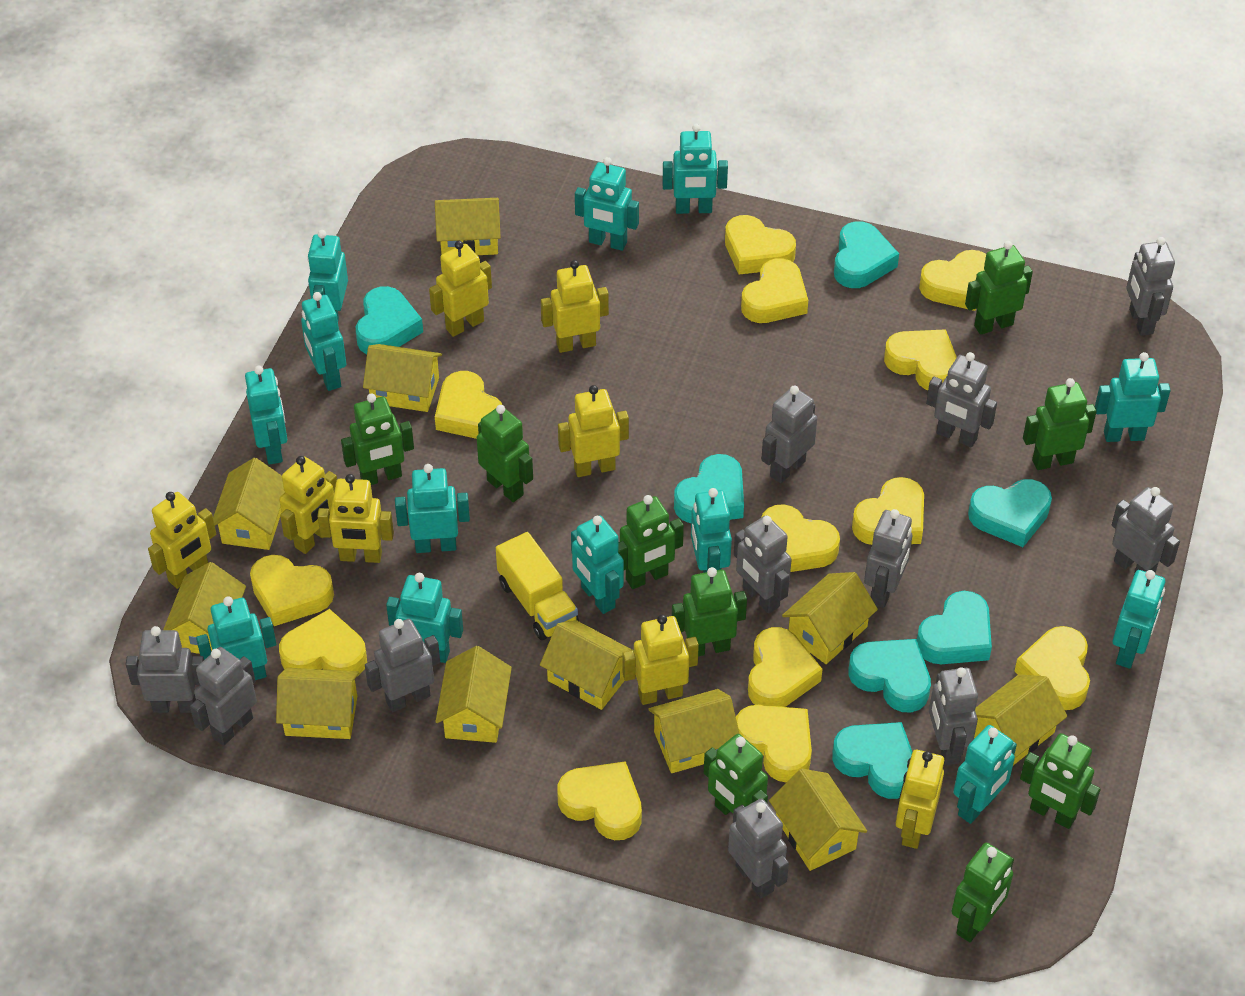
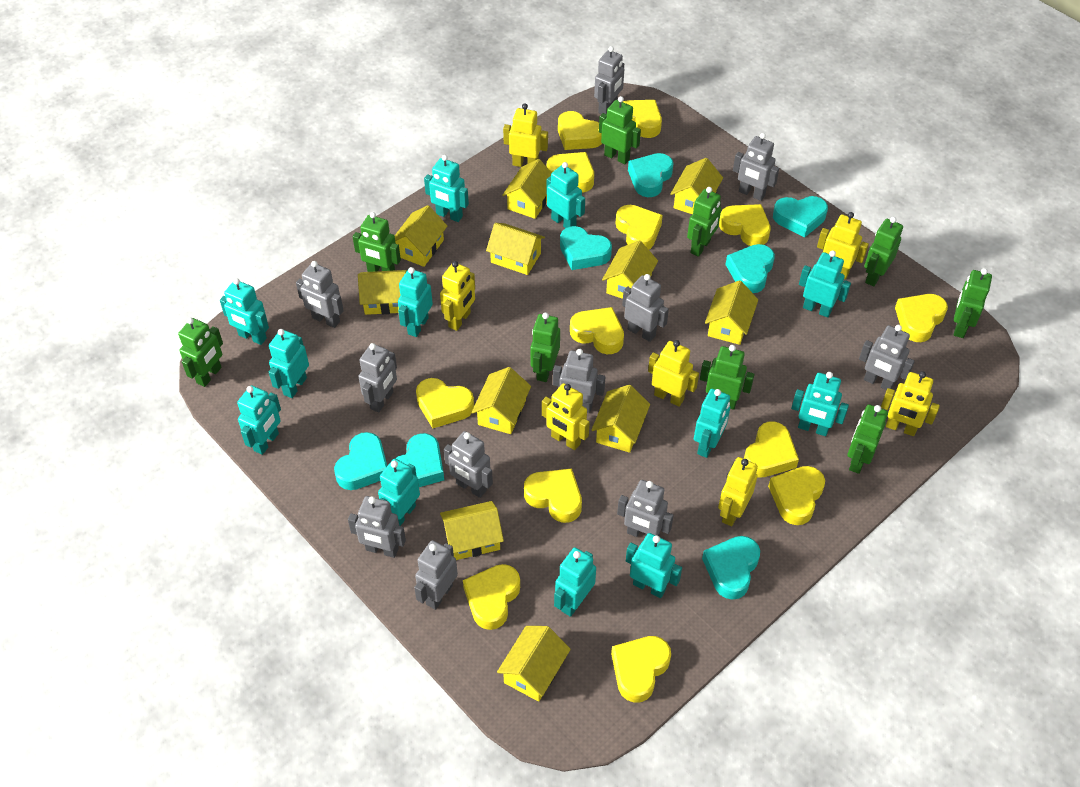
turquoise robot: 13 -> 12
yellow robot: 8 -> 7
yellow truck: 1 -> 0

